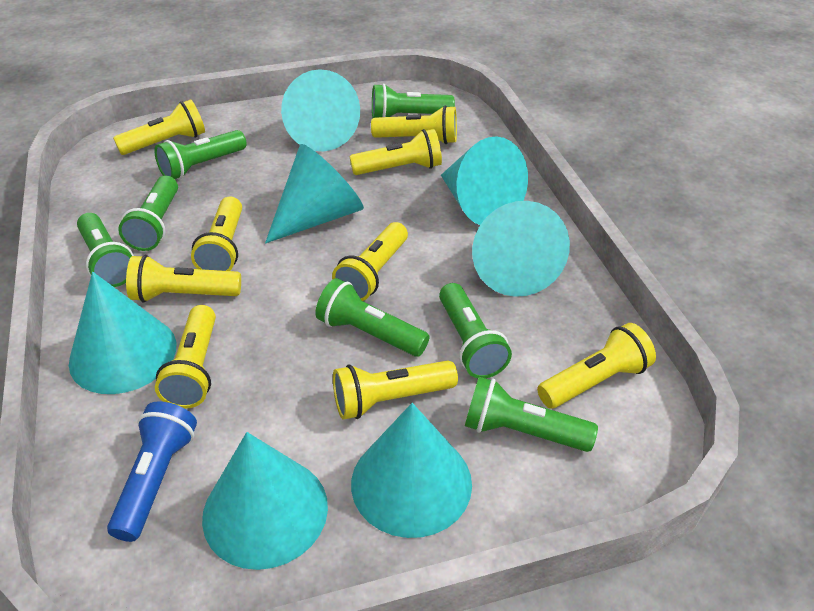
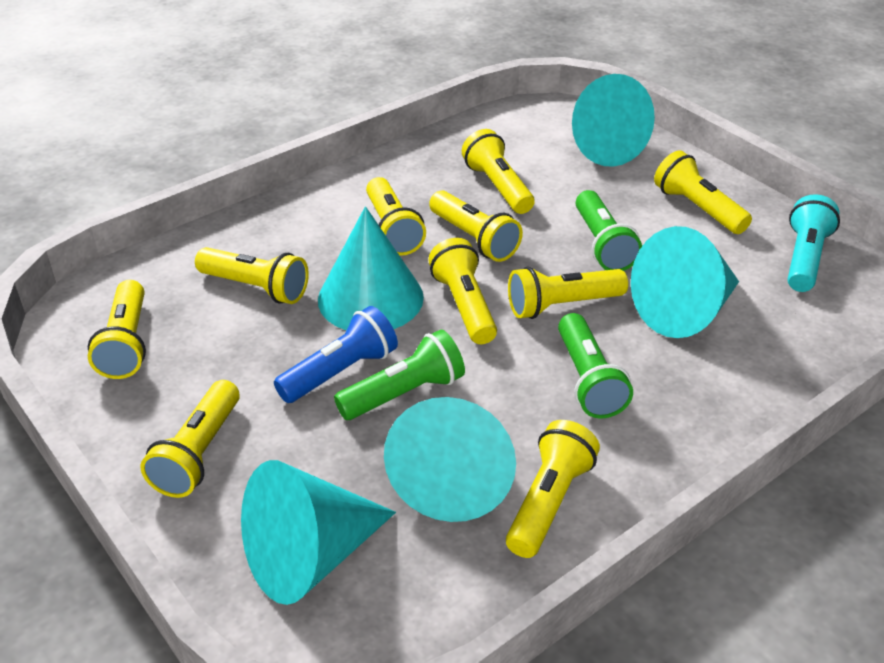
green flashlight: 7 -> 3
turquoise cone: 7 -> 5
turquoise flashlight: 0 -> 1
yellow flashlight: 9 -> 10

